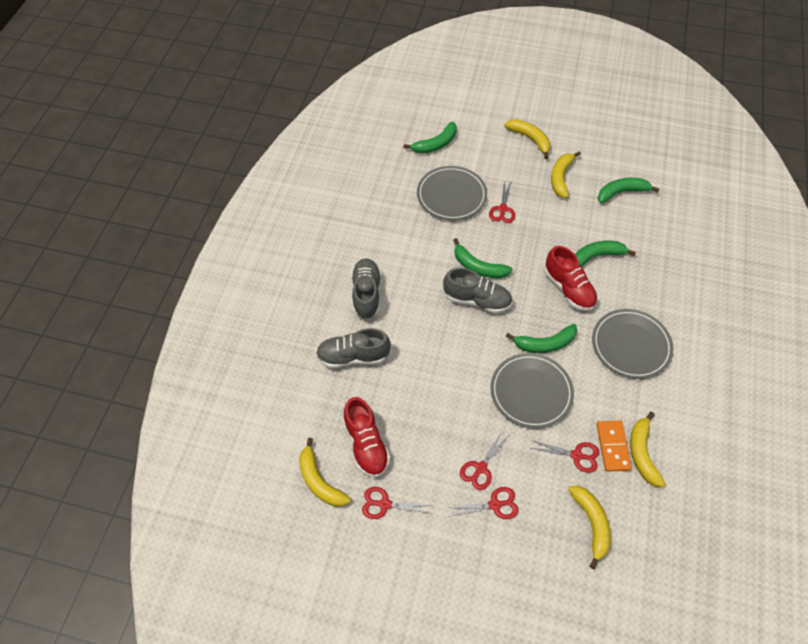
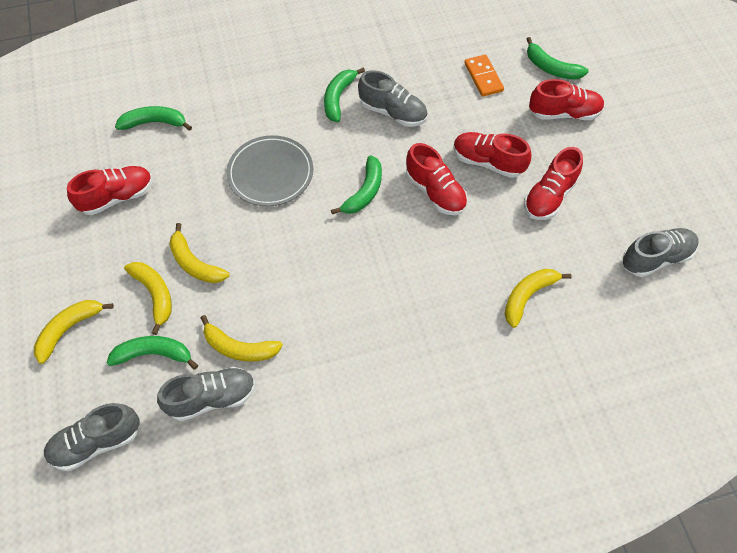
grey plate: 3 -> 1
grey shoe: 3 -> 4
red scissors: 5 -> 0
red shoe: 2 -> 5

